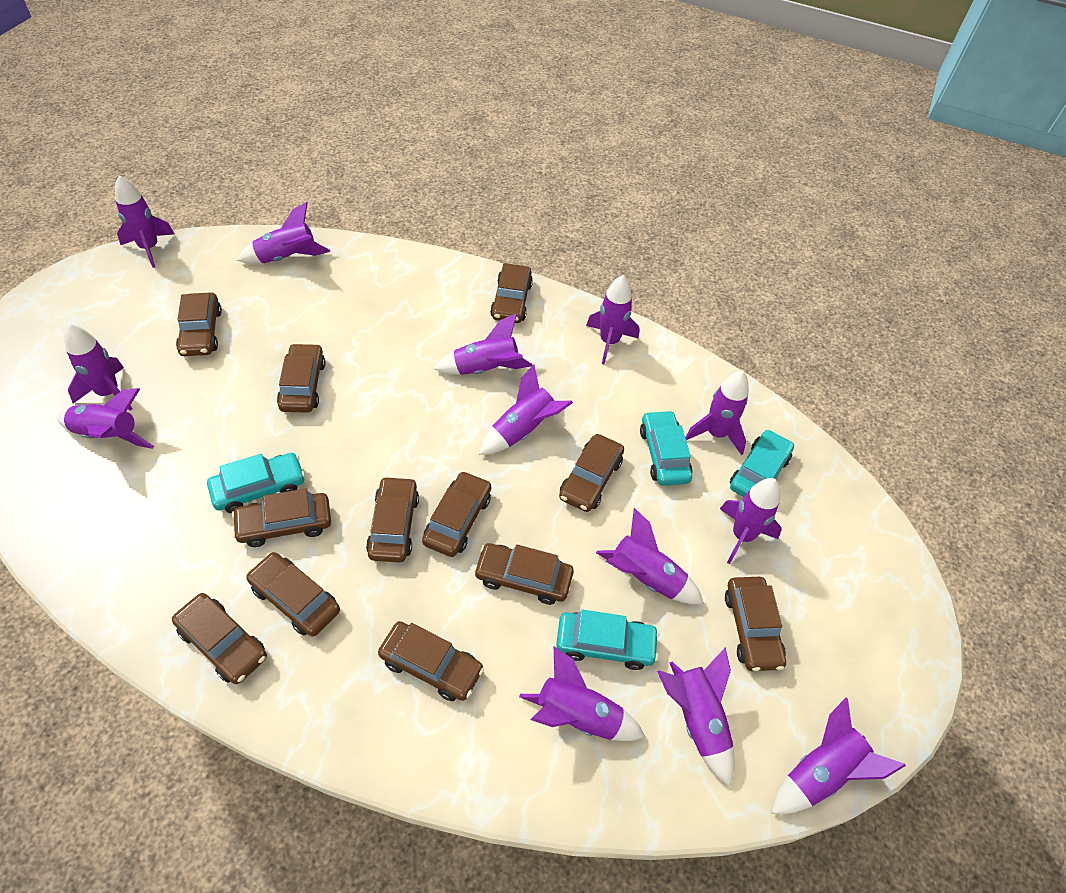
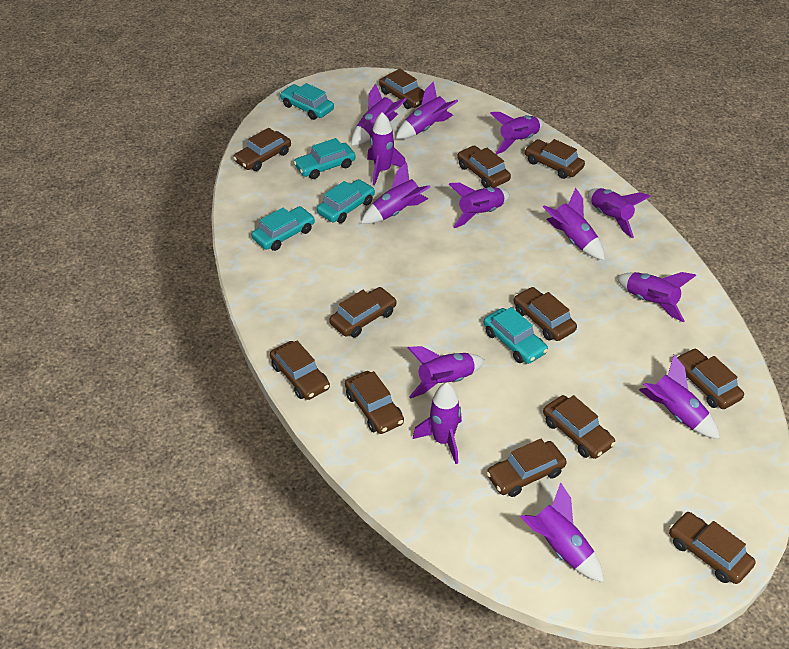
turquoise car: 4 -> 5

